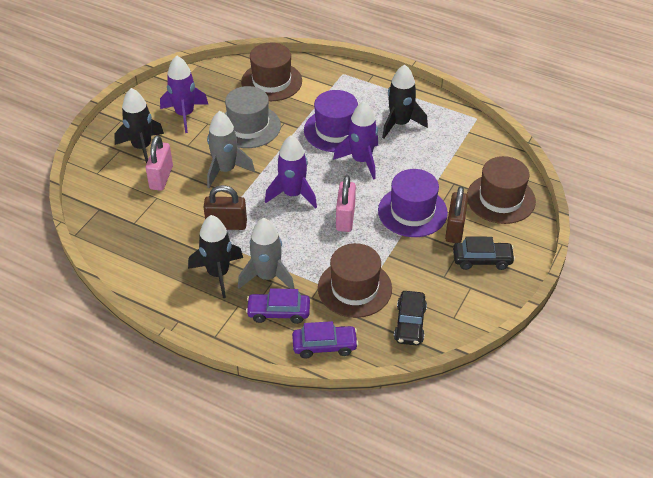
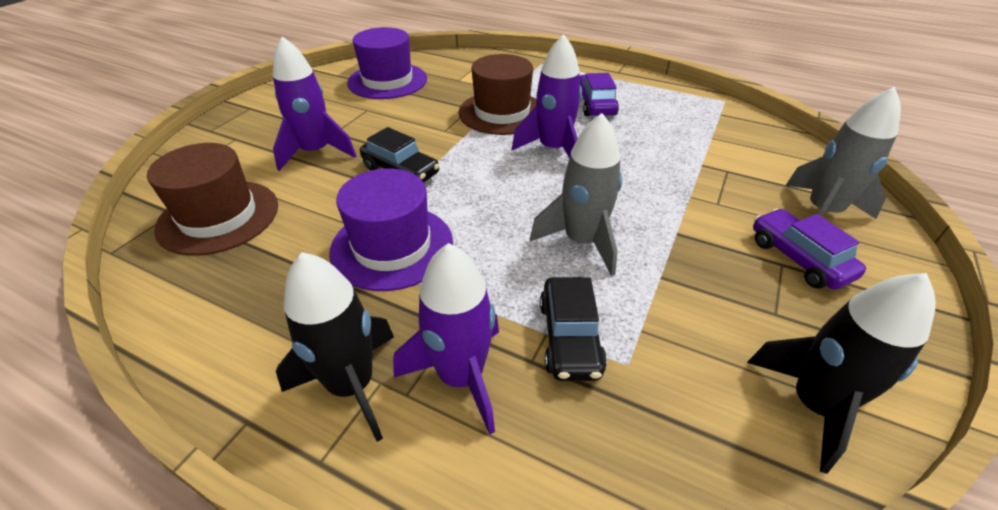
black rocket: 3 -> 2
brown hat: 3 -> 2
brown padlock: 2 -> 0
grey hat: 1 -> 0
pink padlock: 2 -> 0

